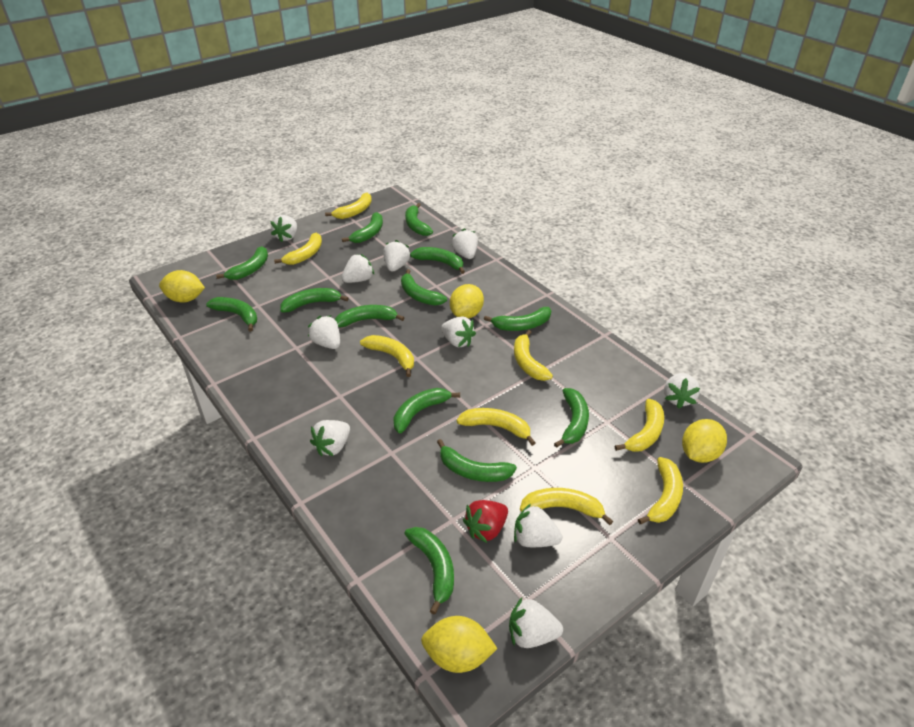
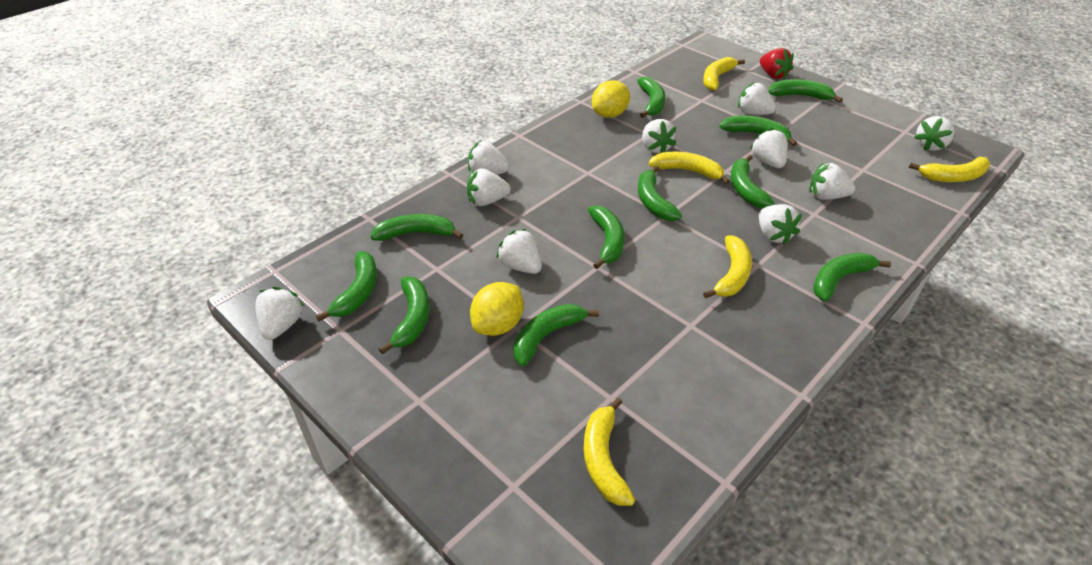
green banana: 13 -> 11
yellow banana: 8 -> 5
yellow lemon: 4 -> 2

